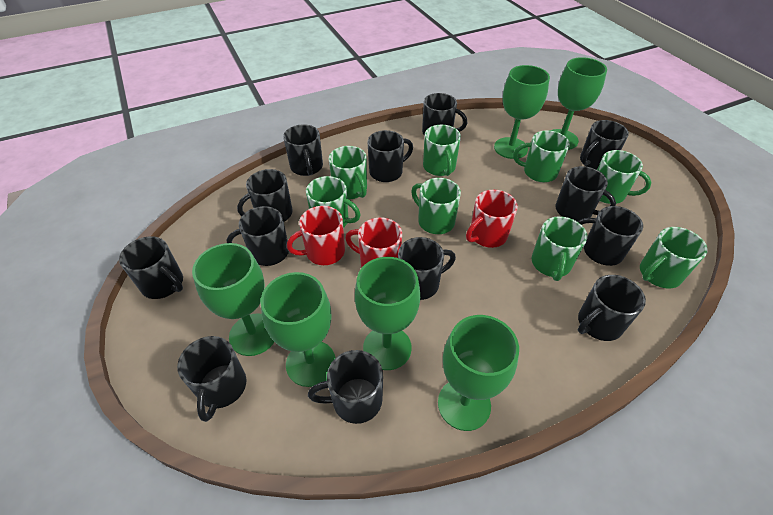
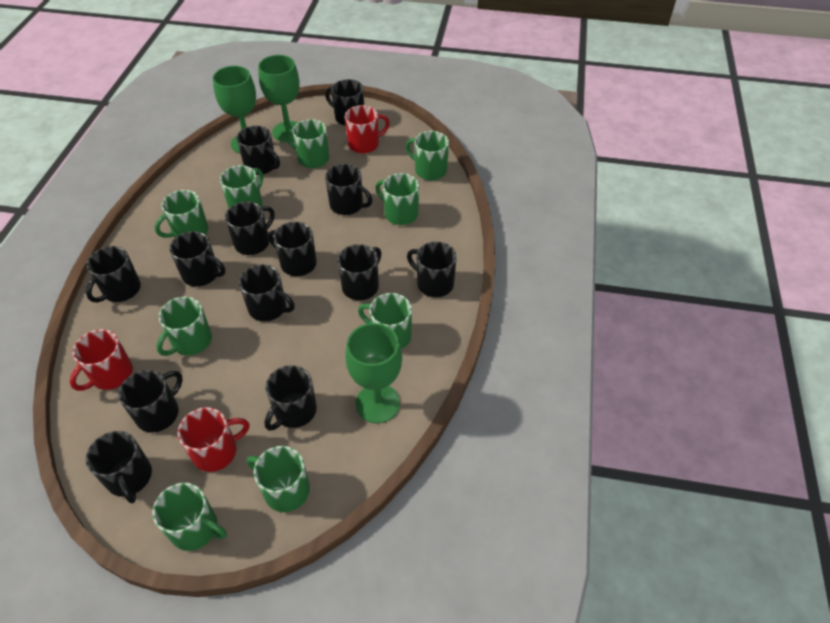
green goblet: 6 -> 3
green mug: 8 -> 9

